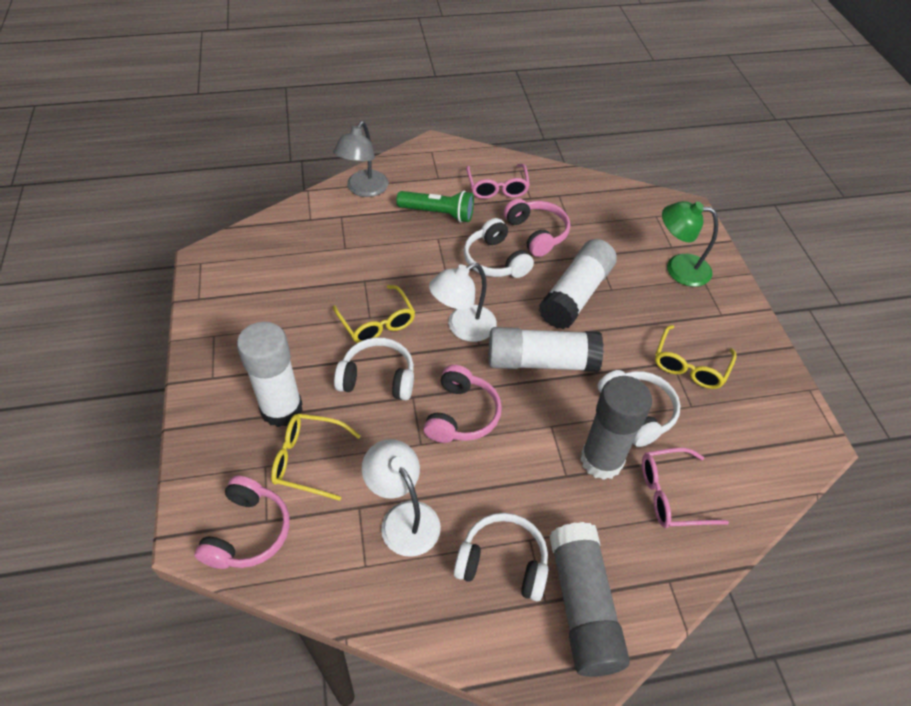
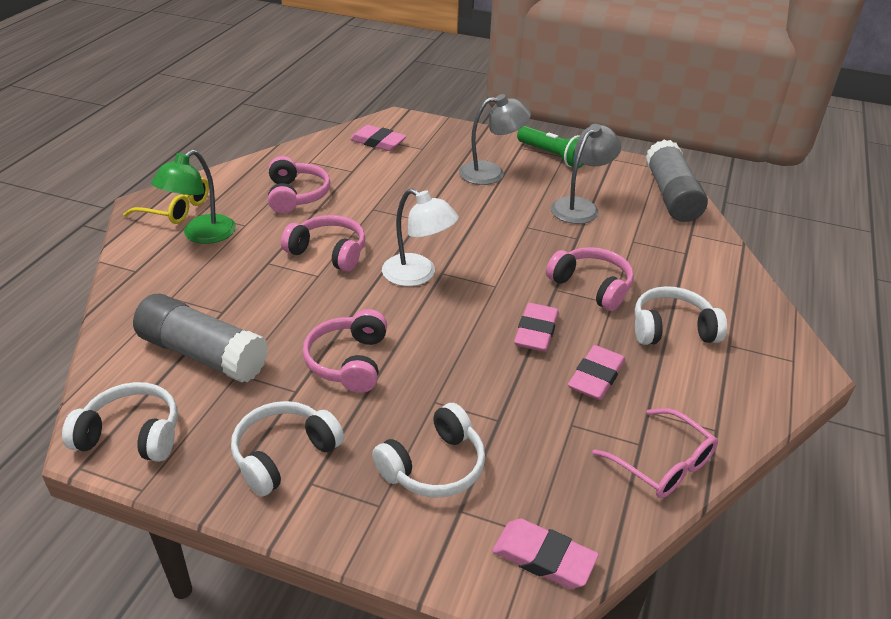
grey lamp: 1 -> 2
pink eraser: 0 -> 4
pink glasses: 2 -> 1
pink headphones: 3 -> 4
white glue stick: 3 -> 0
white lamp: 2 -> 1
yellow glasses: 3 -> 1

